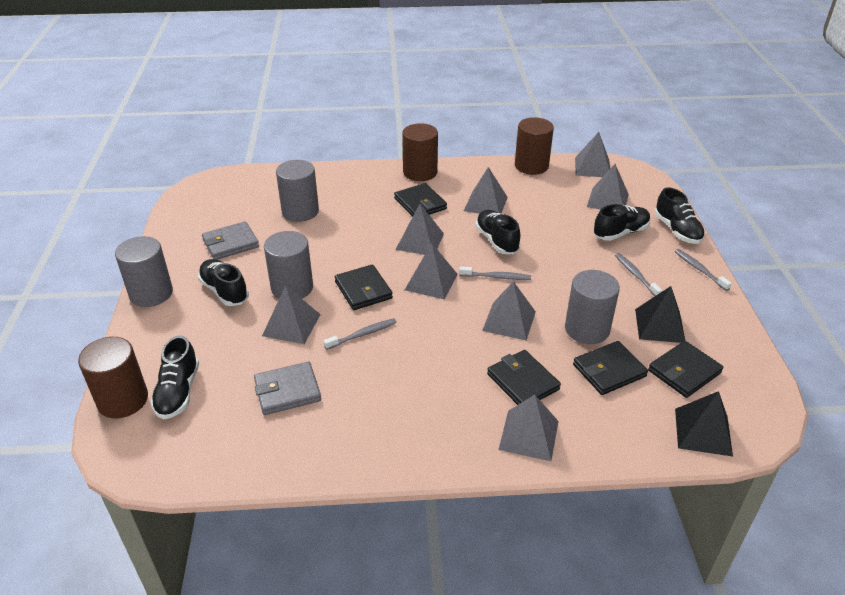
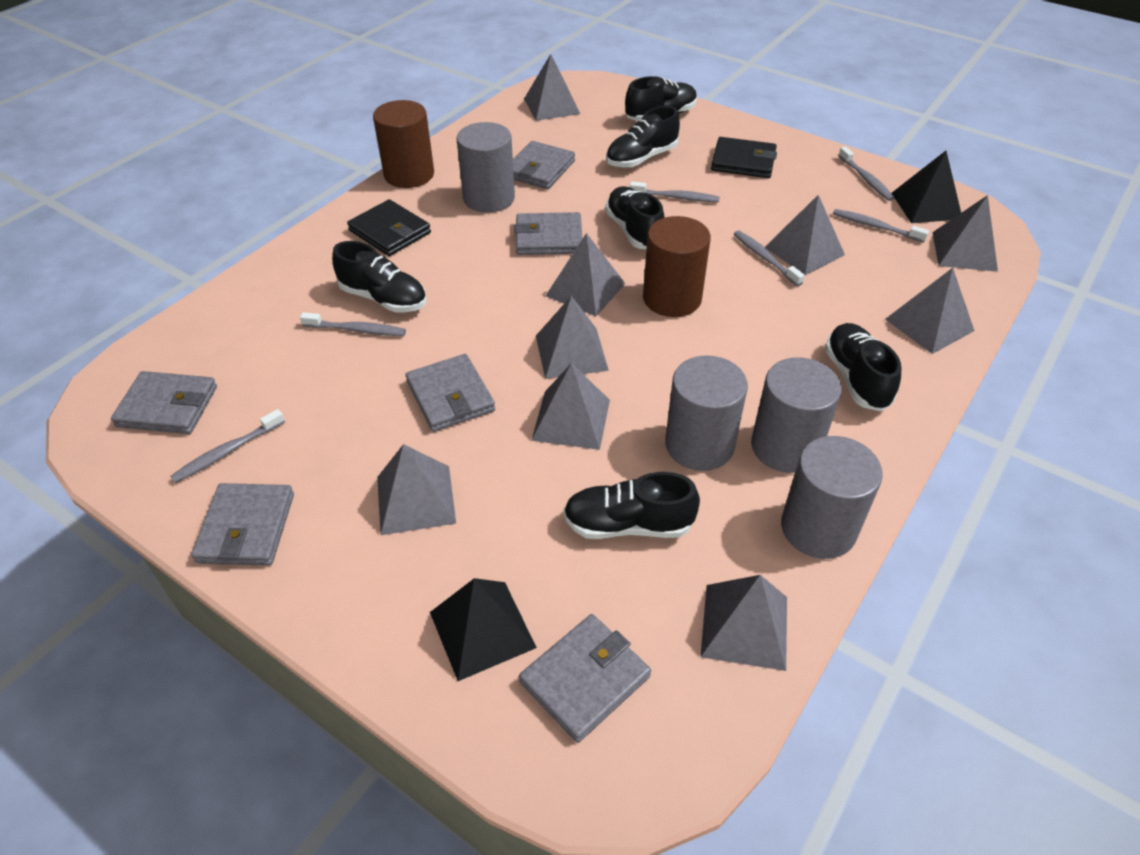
black shoe: 5 -> 6
black wallet: 5 -> 2
brown cylinder: 3 -> 2
grey pyramid: 8 -> 9
grey toothbrush: 4 -> 6
grey wallet: 2 -> 6

